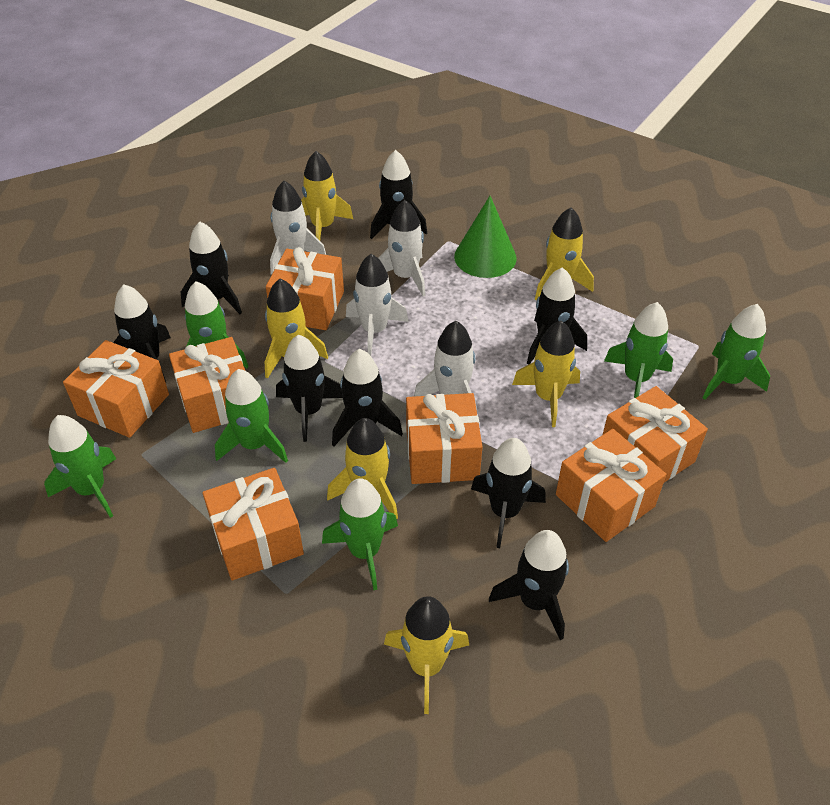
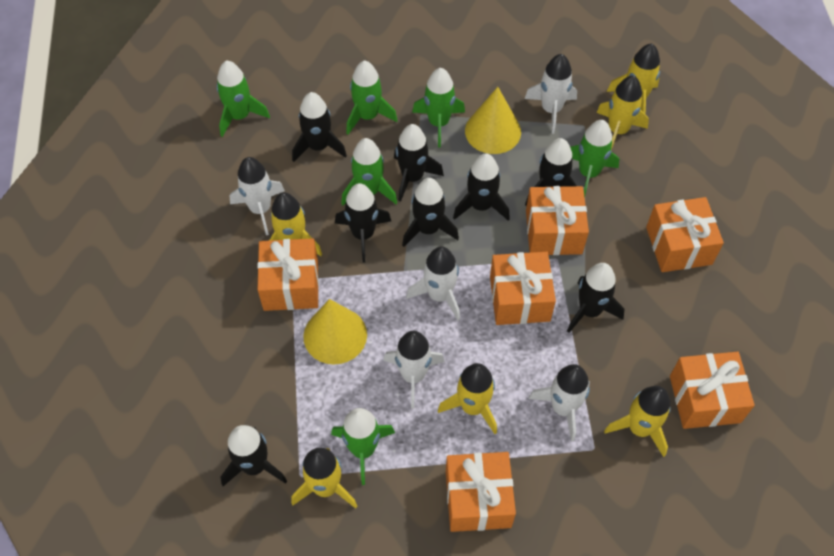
green cone: 1 -> 0
orange gift: 7 -> 6
white rocket: 4 -> 5
yellow cone: 0 -> 2

